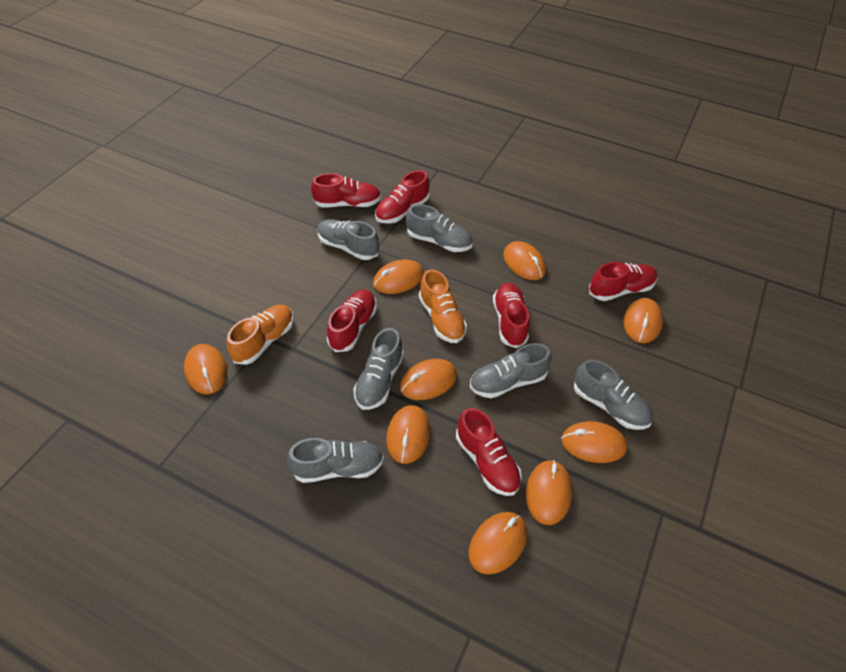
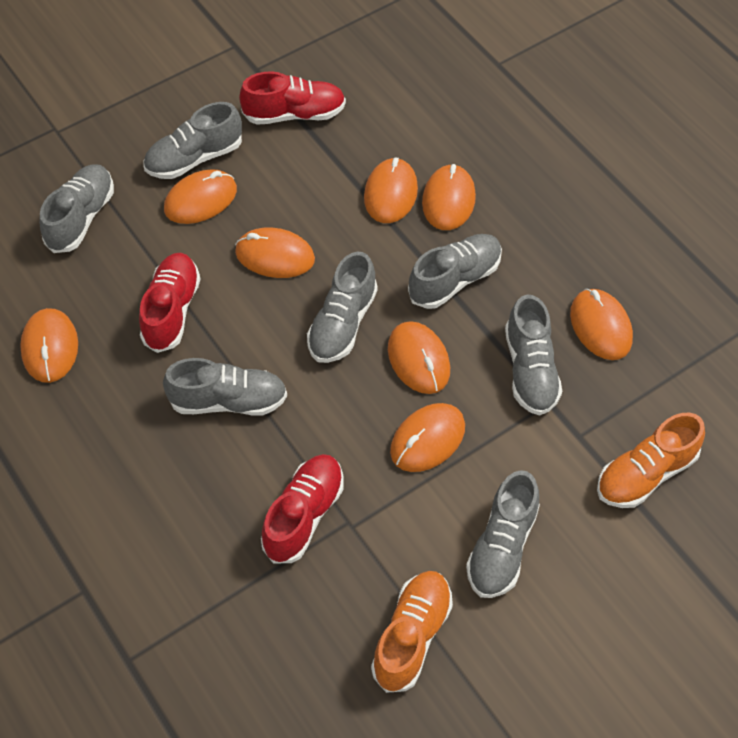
grey shoe: 6 -> 7
orange mouse: 9 -> 8
red shoe: 6 -> 3

